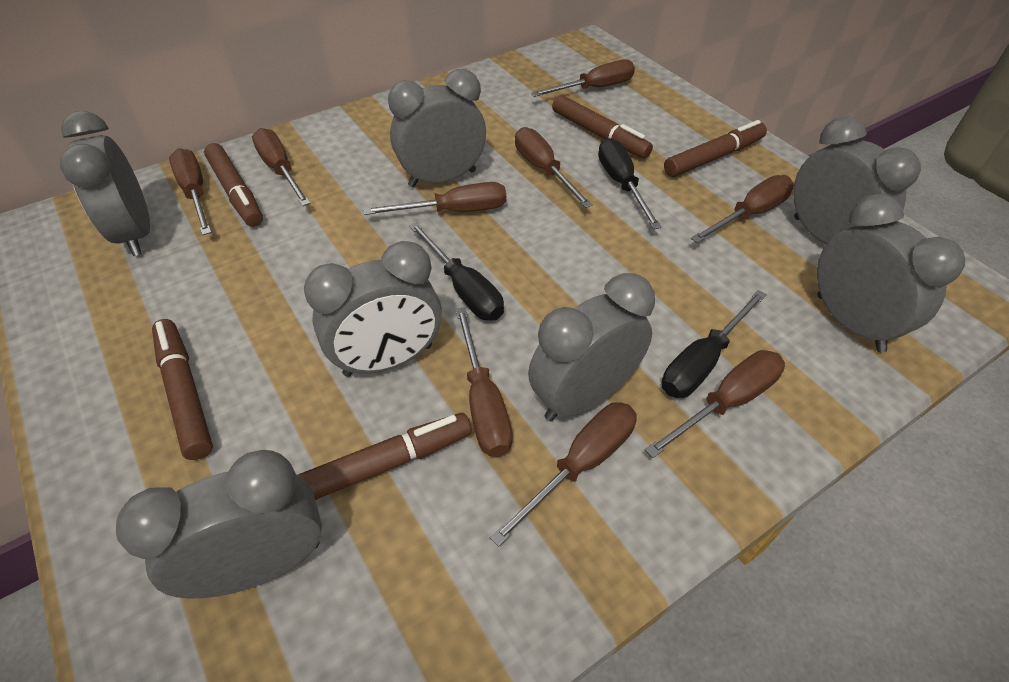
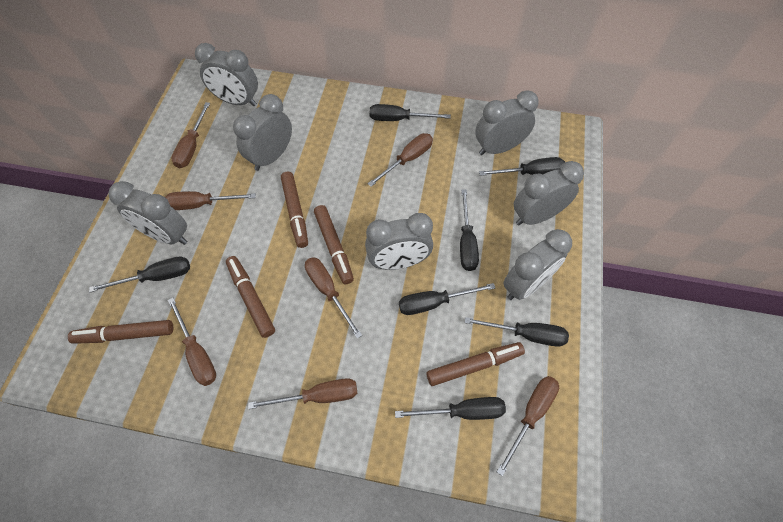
black screwdriver: 3 -> 7
brown screwdriver: 9 -> 7

